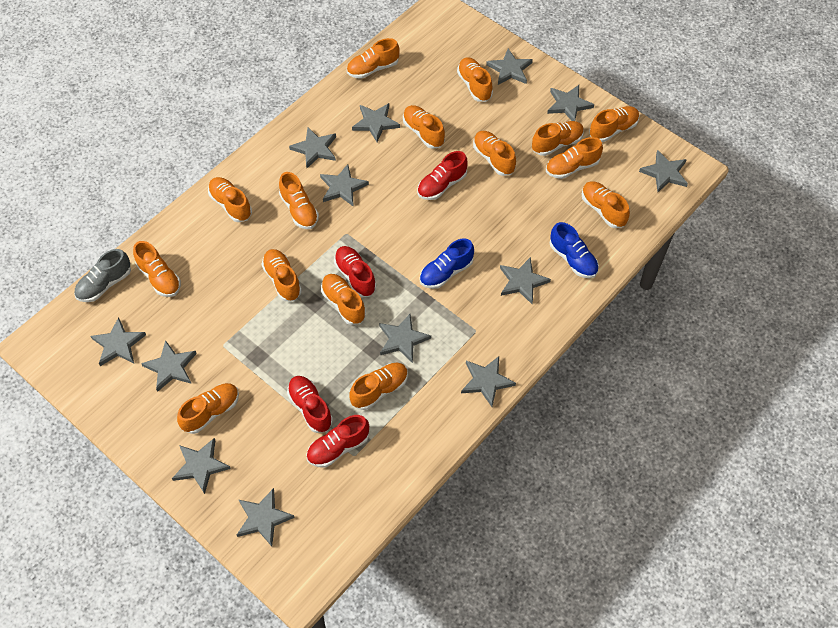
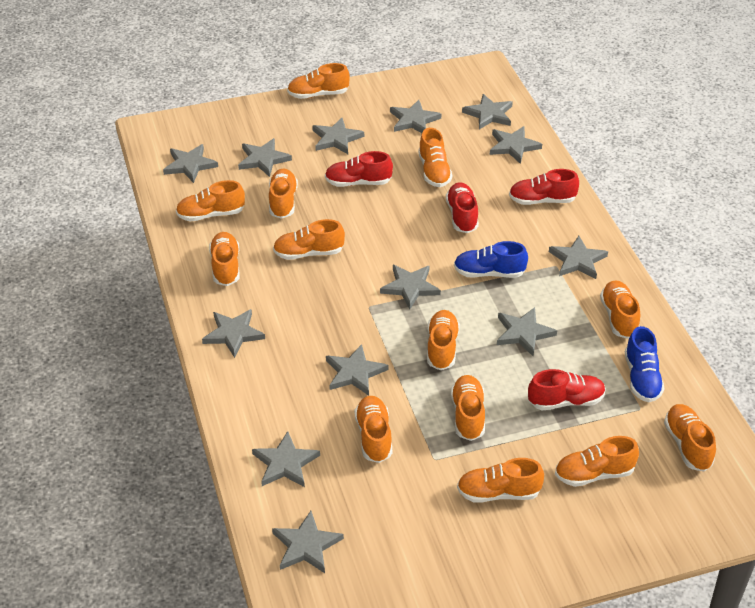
grey shoe: 1 -> 0
orange shoe: 15 -> 13

